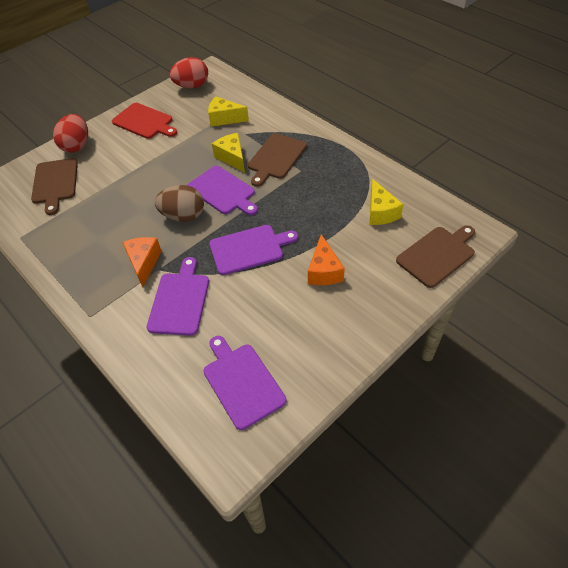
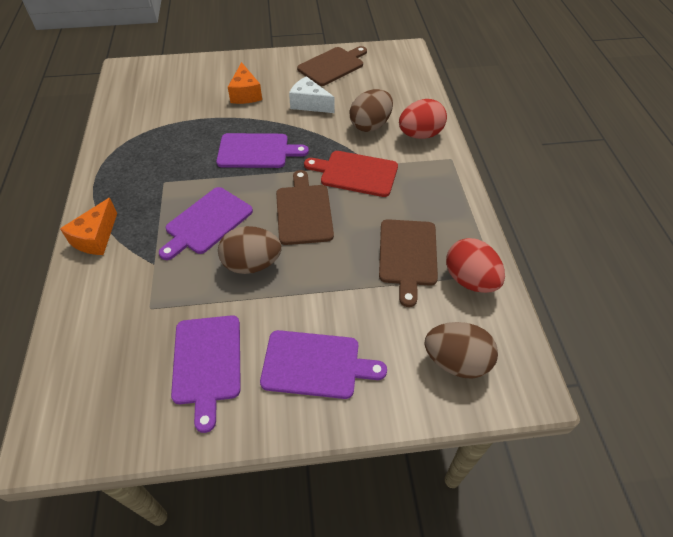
brown egg: 1 -> 3
white cheese: 0 -> 1
yellow cheese: 3 -> 0

